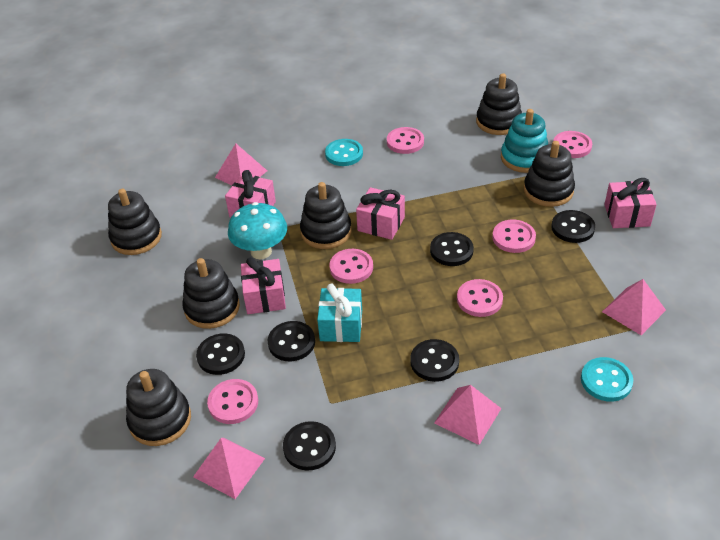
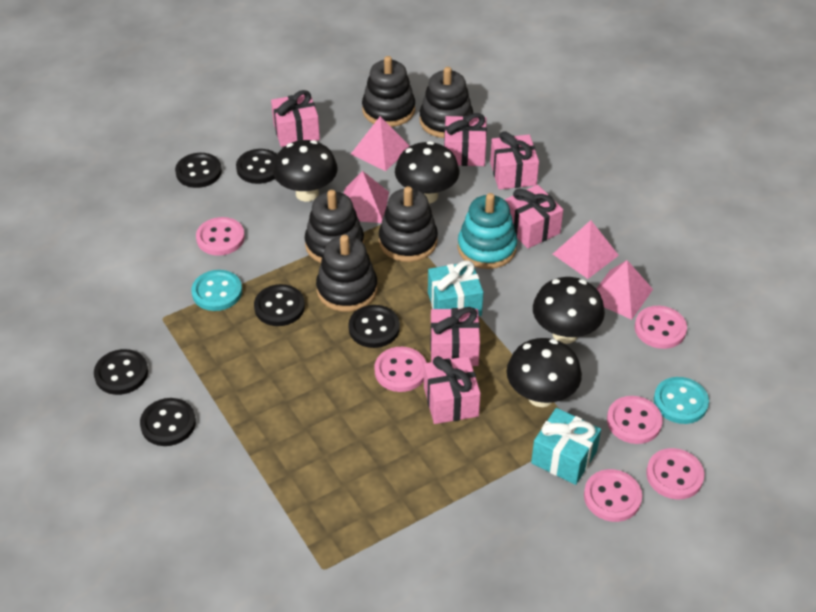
black mushroom: 0 -> 4
black stacking toy: 6 -> 5
pink gift: 4 -> 6
turquoise gift: 1 -> 2
turquoise mushroom: 1 -> 0

